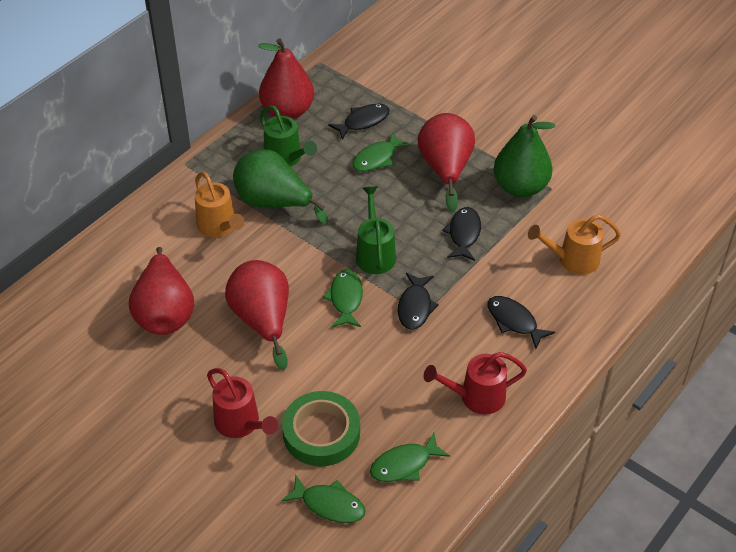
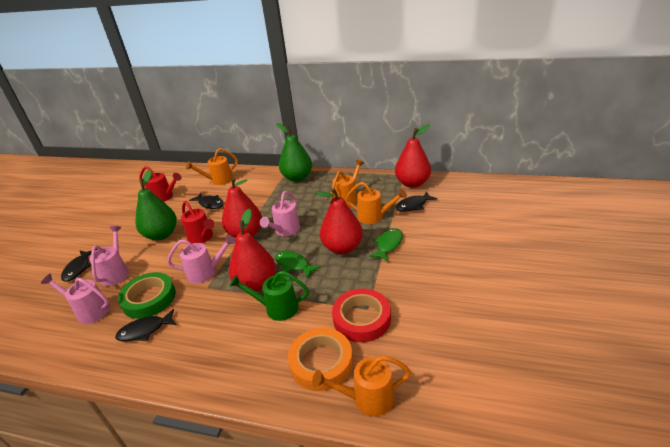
green fish: 4 -> 2
green watering can: 2 -> 1
orange tape: 0 -> 1
orange watering can: 2 -> 4
pink watering can: 0 -> 4
red tape: 0 -> 1

